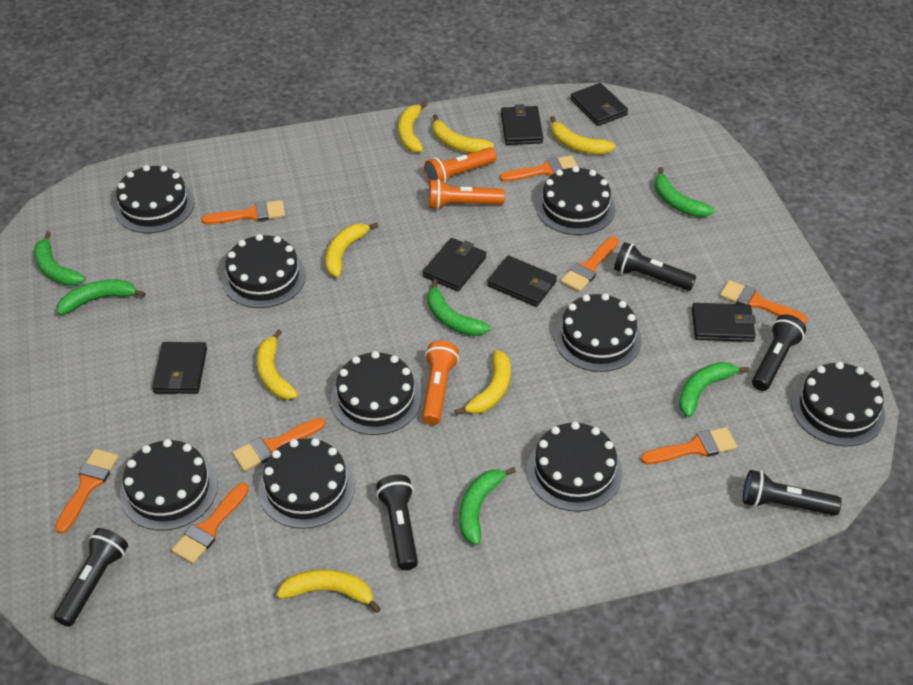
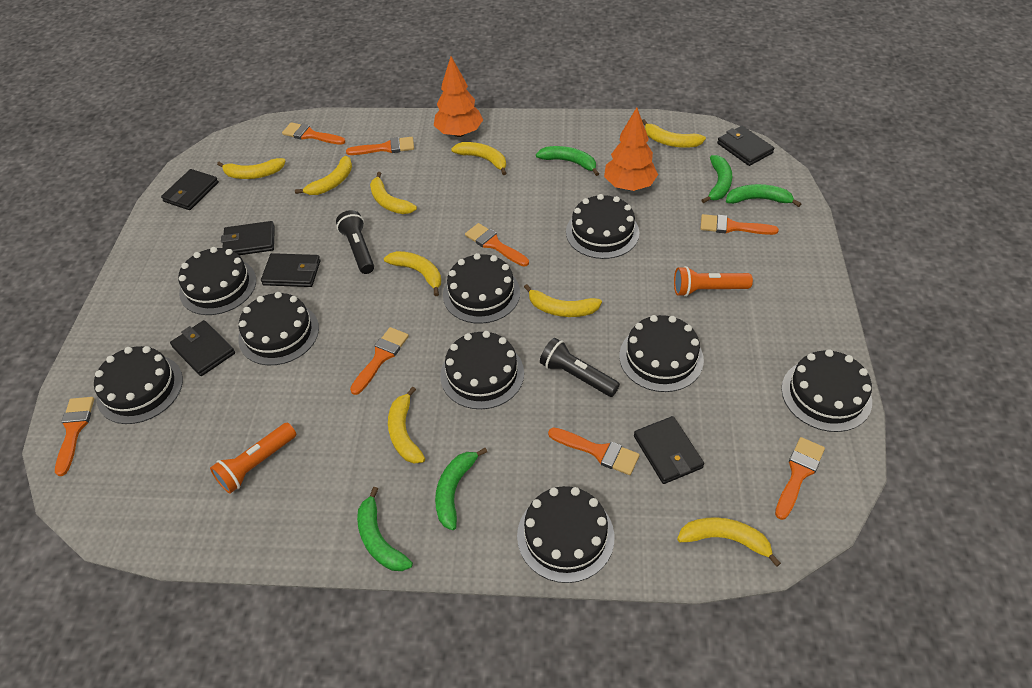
black flashlight: 5 -> 2
green banana: 6 -> 5
orange flashlight: 3 -> 2
orange tree: 0 -> 2
yellow banana: 7 -> 9

